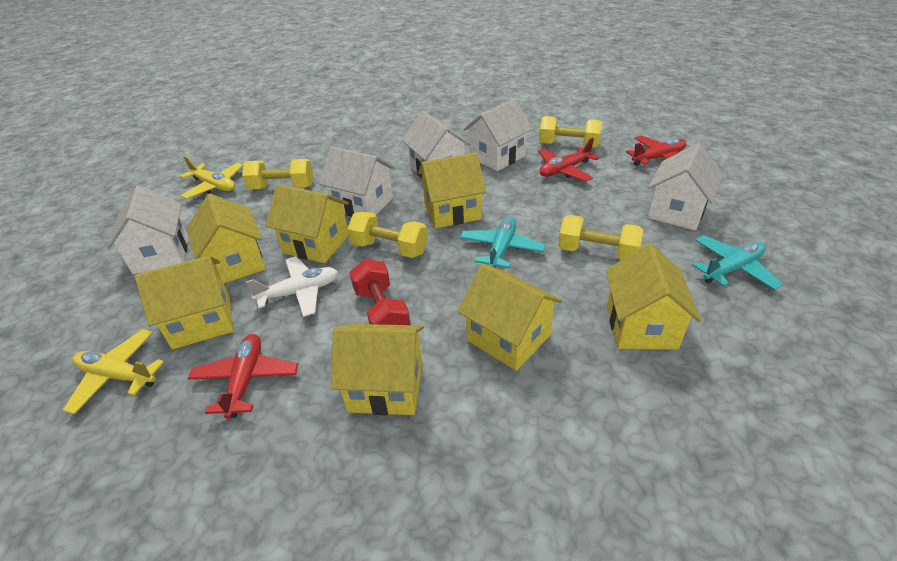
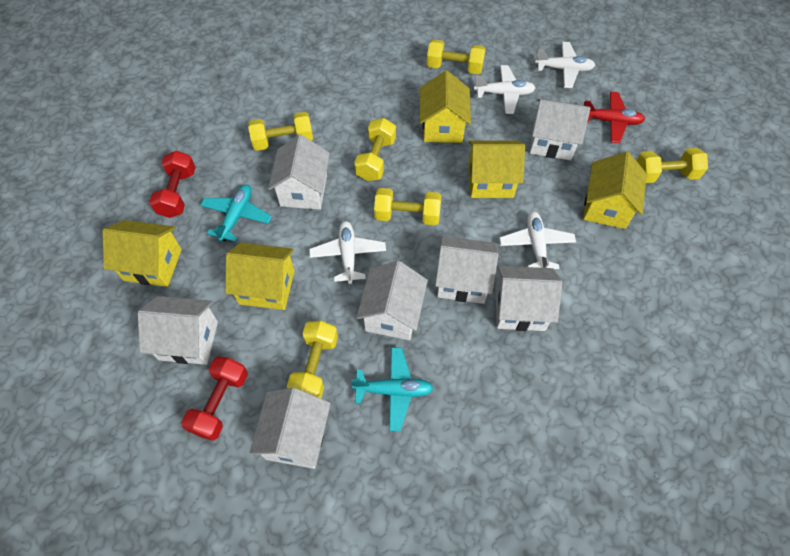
red dumbbell: 1 -> 2
red plane: 3 -> 1
white house: 5 -> 7
white plane: 1 -> 4
yellow dumbbell: 4 -> 6
yellow house: 7 -> 5
yellow plane: 2 -> 0

